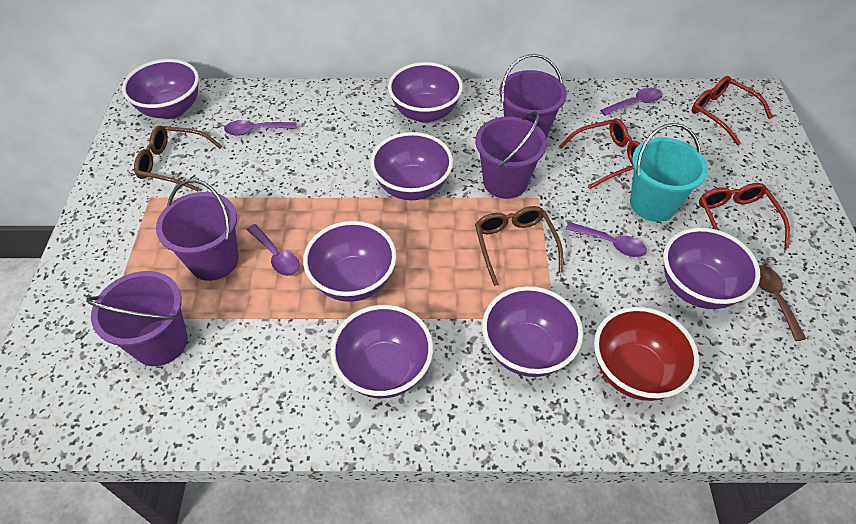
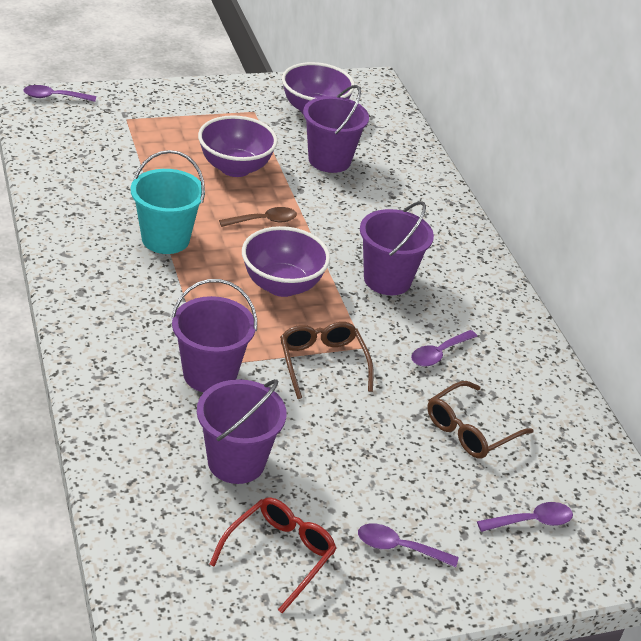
purple bowl: 7 -> 3
red bowl: 1 -> 0
red glasses: 3 -> 1

